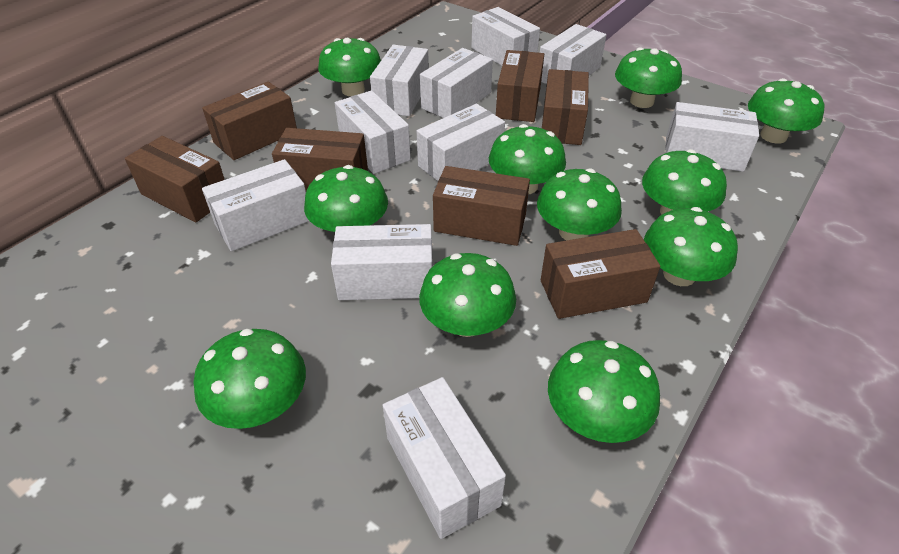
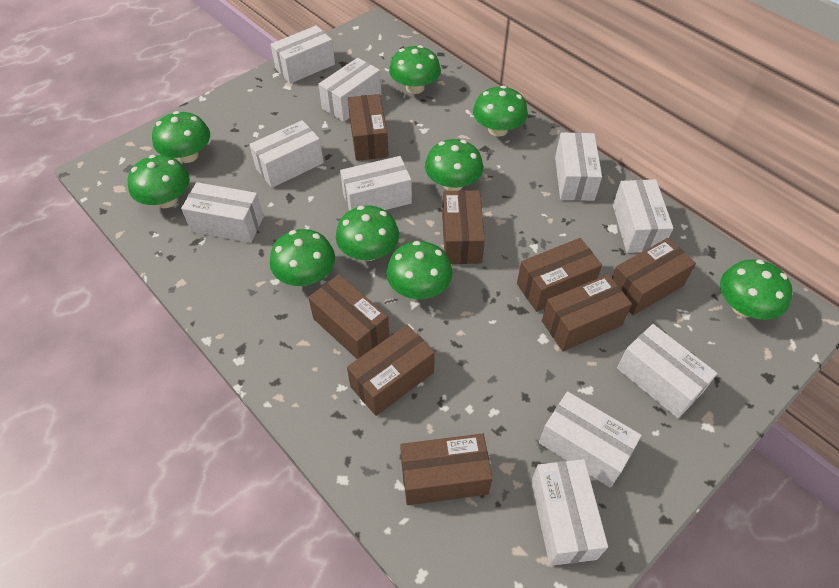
brown box: 7 -> 8
green mushroom: 11 -> 9

